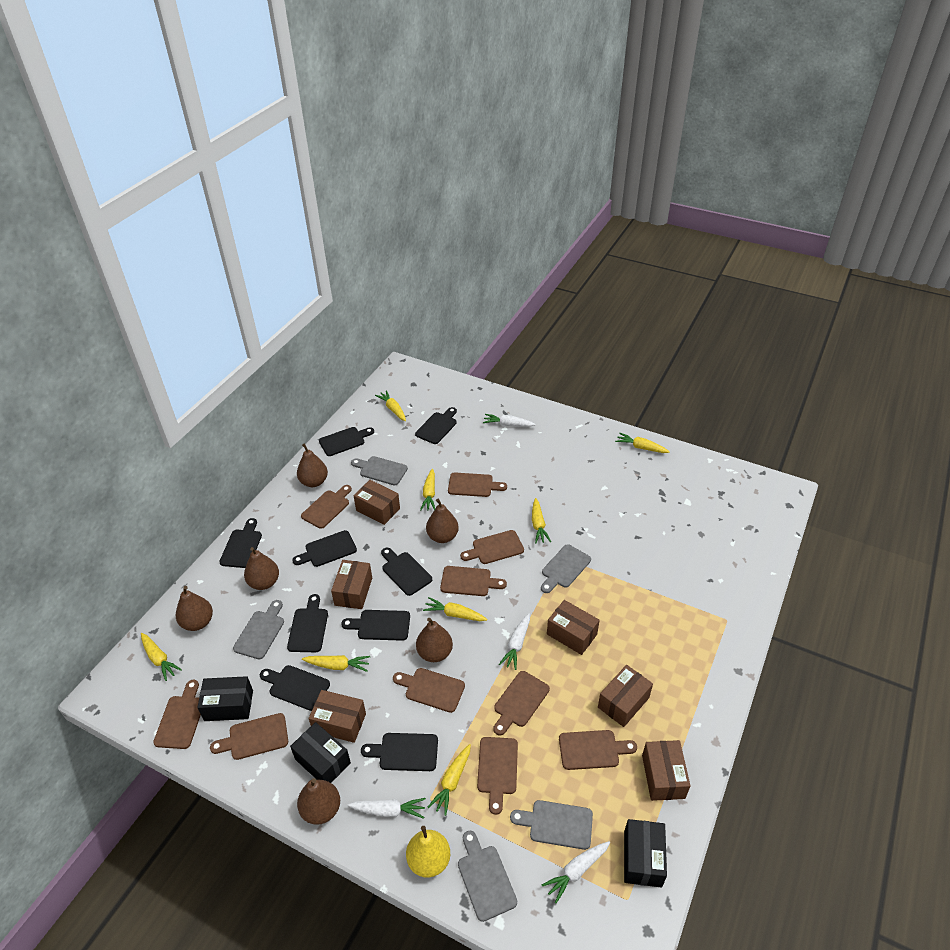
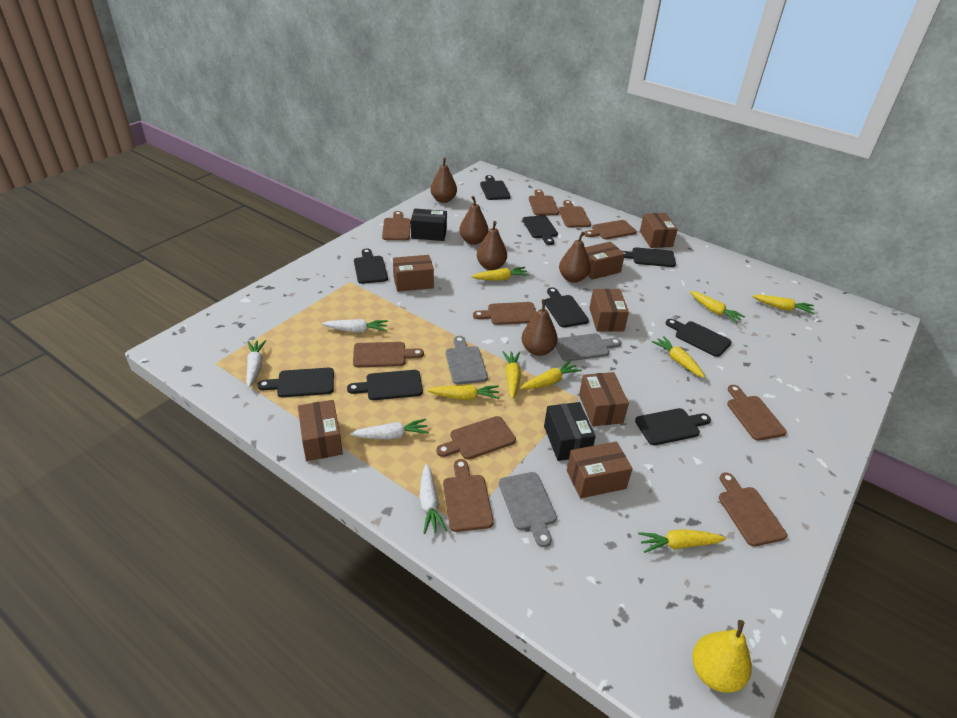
black box: 3 -> 2
brown box: 6 -> 7
brown pear: 6 -> 5
grey cutting board: 5 -> 3

